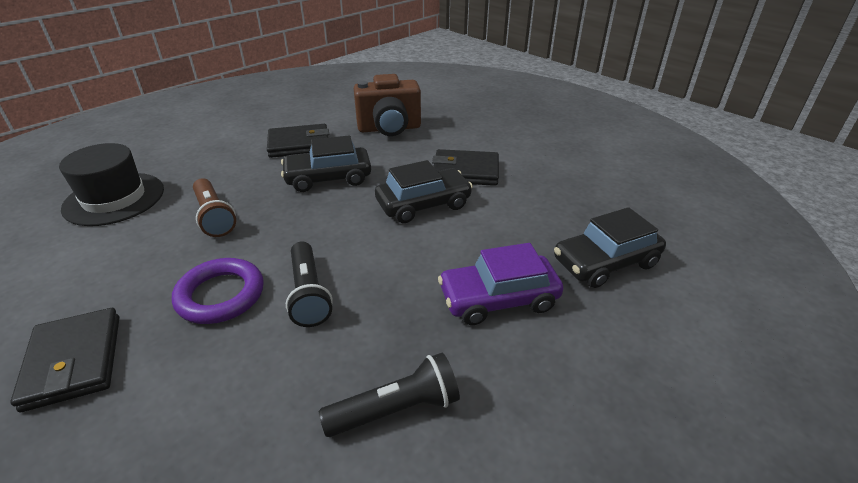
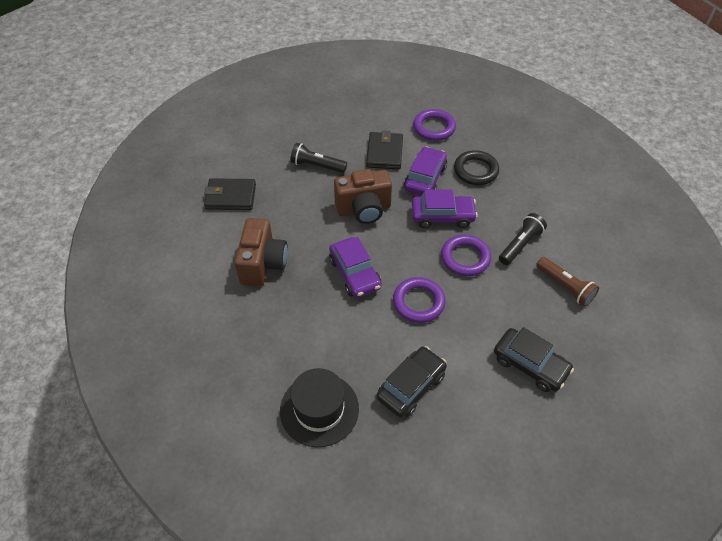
black car: 3 -> 2
black ring: 0 -> 1
black wallet: 3 -> 2
brown camera: 1 -> 2
purple car: 1 -> 3
purple ring: 1 -> 3

